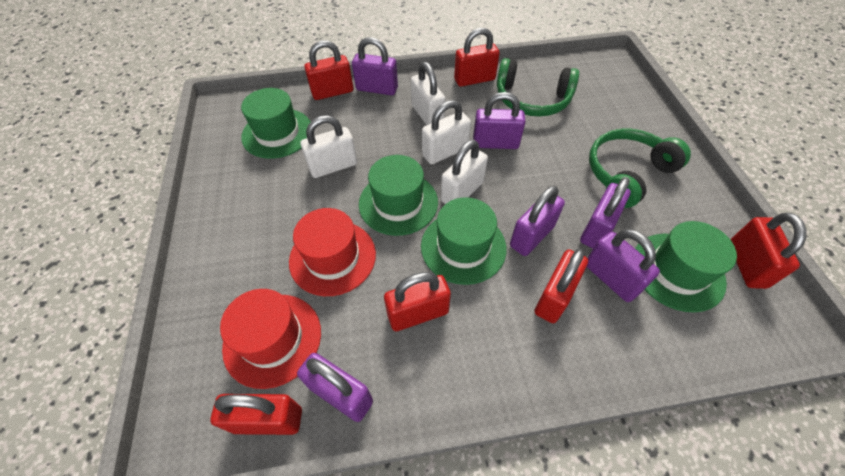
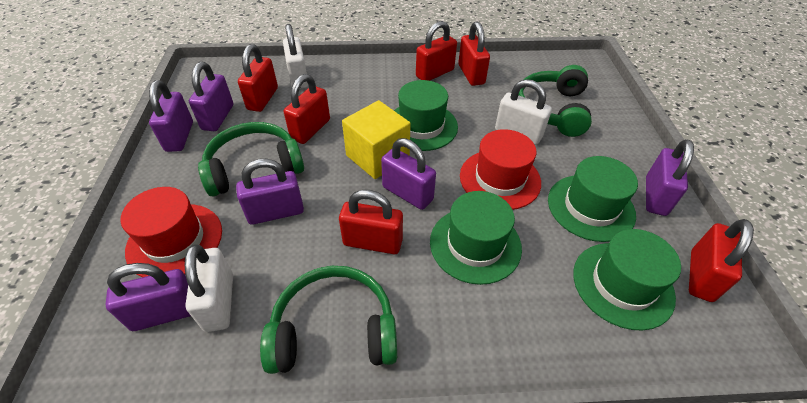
green headphones: 2 -> 3
white padlock: 4 -> 3
yellow cube: 0 -> 1

